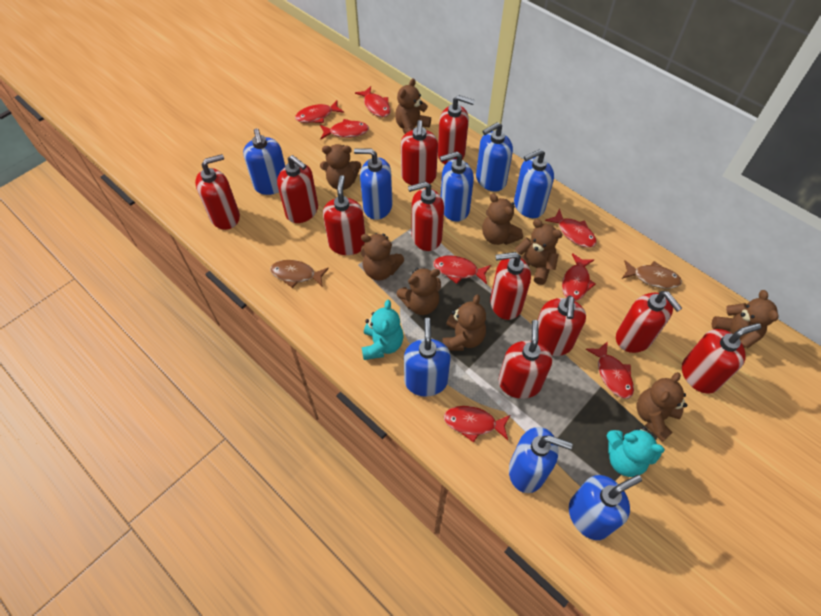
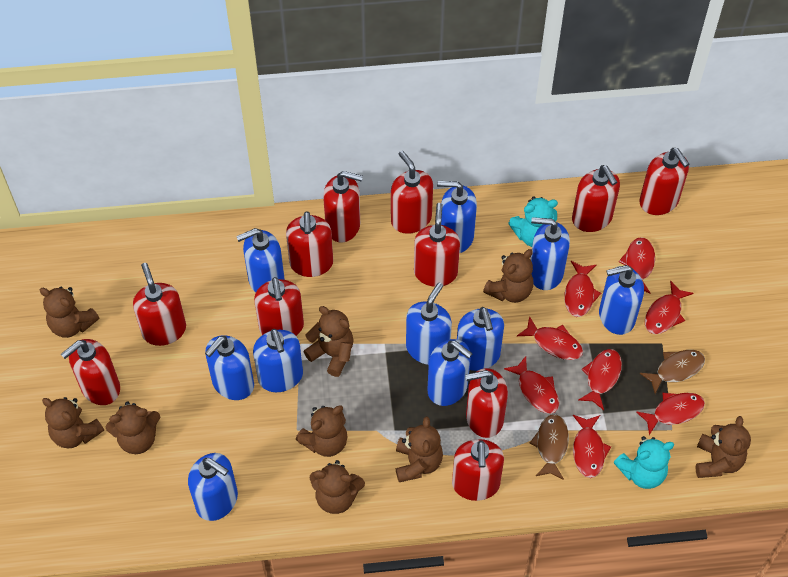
blue soap dispenser: 8 -> 10

